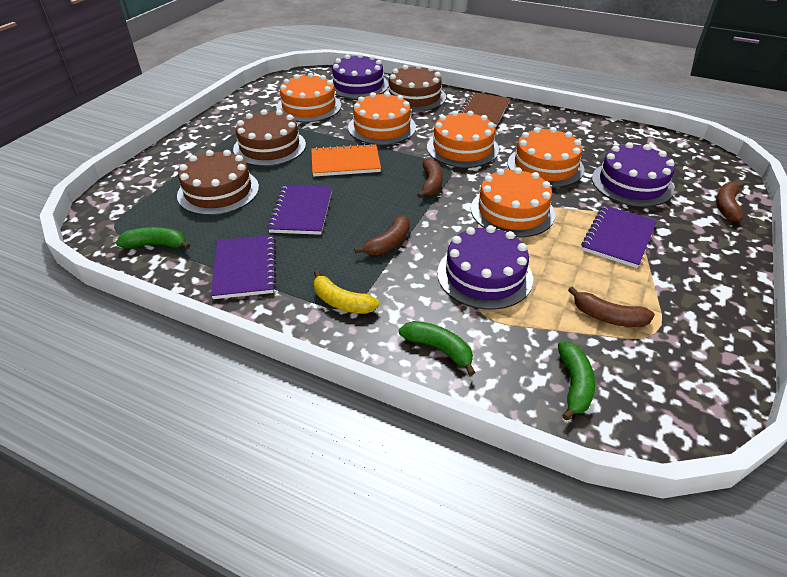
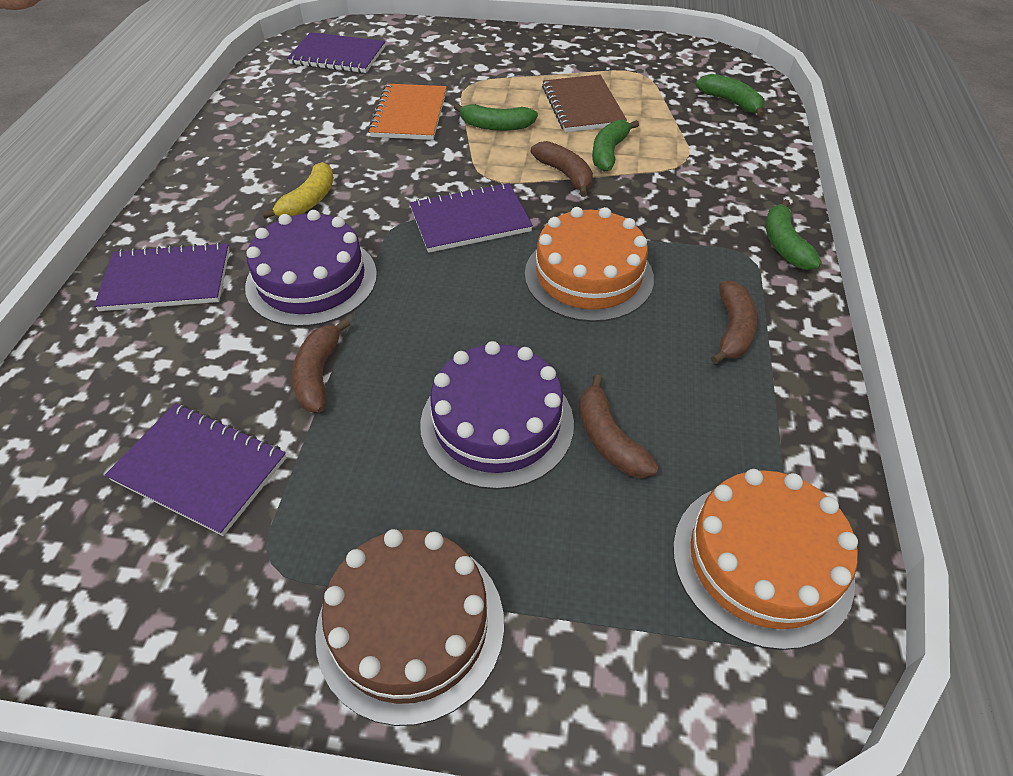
brown cake: 3 -> 1
green banana: 3 -> 4
orange cake: 5 -> 2
purple cake: 3 -> 2
purple notebook: 3 -> 4

